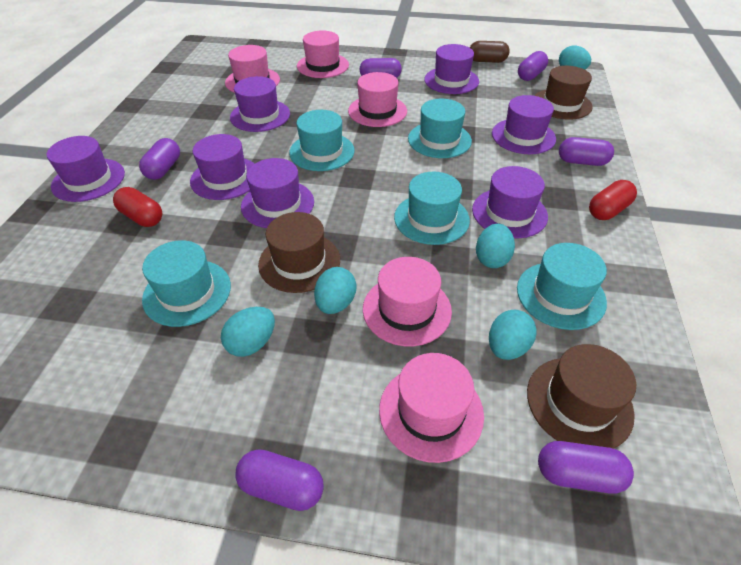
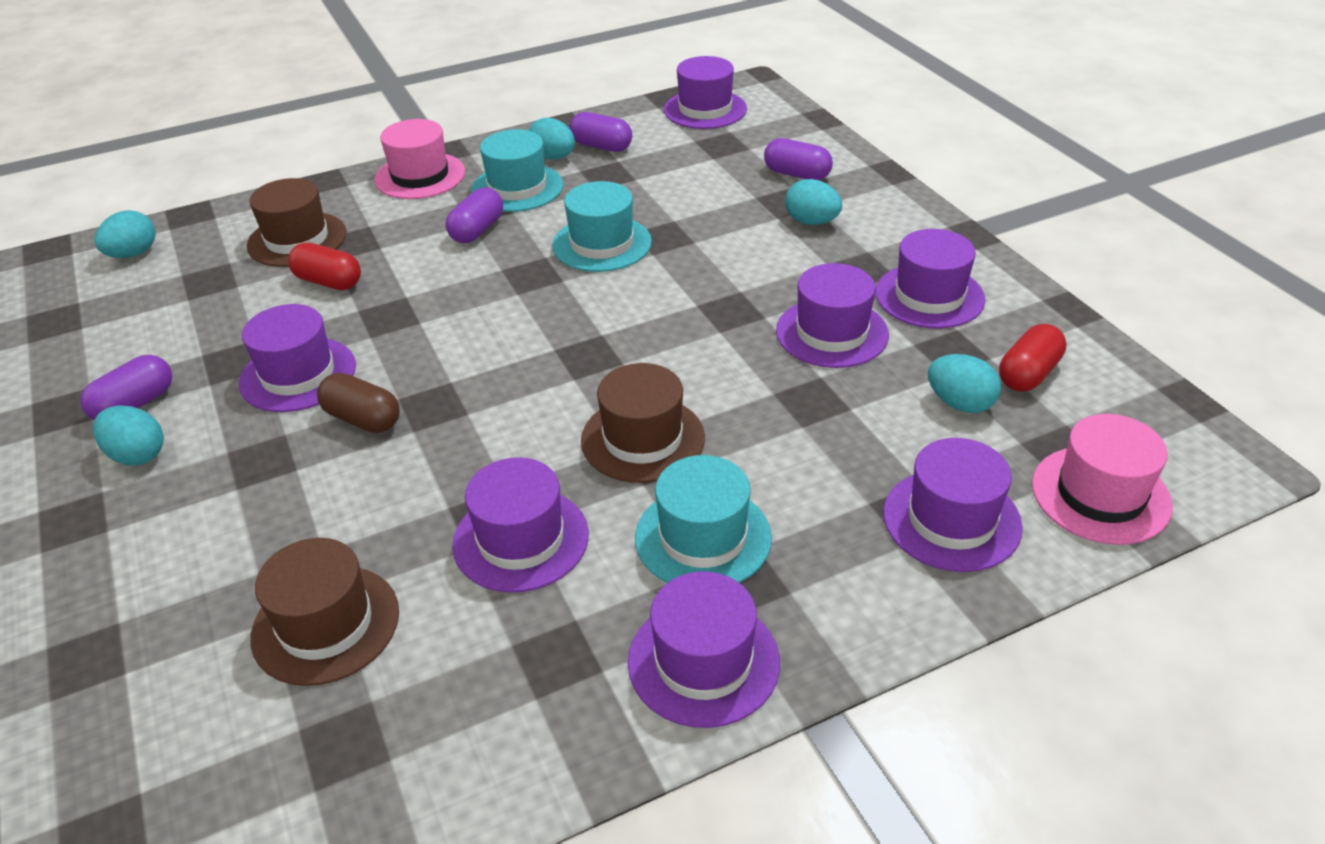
pink hat: 5 -> 2
purple capsule: 6 -> 4
turquoise hat: 5 -> 3

